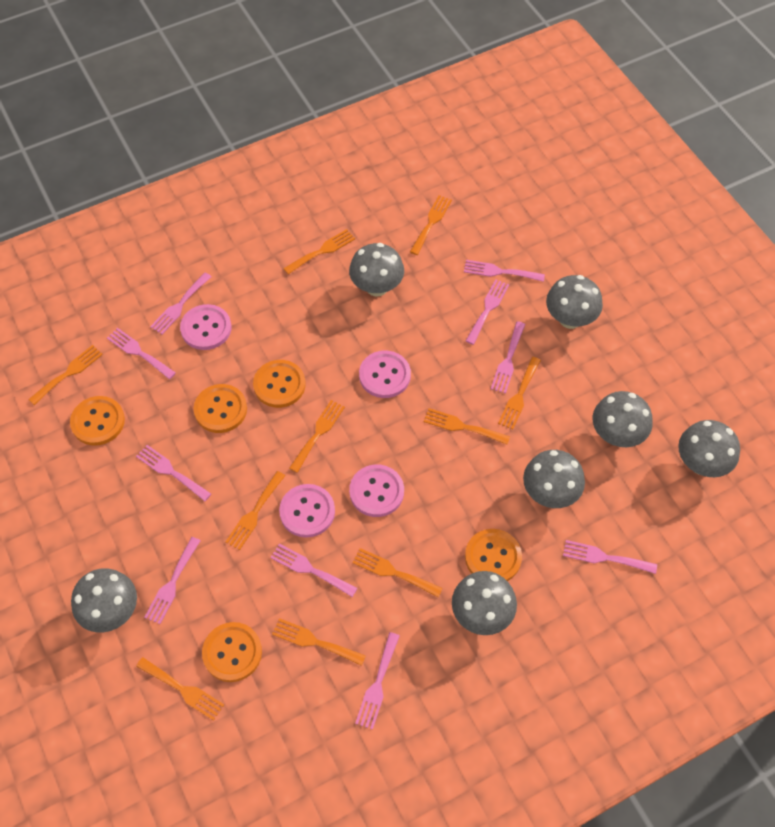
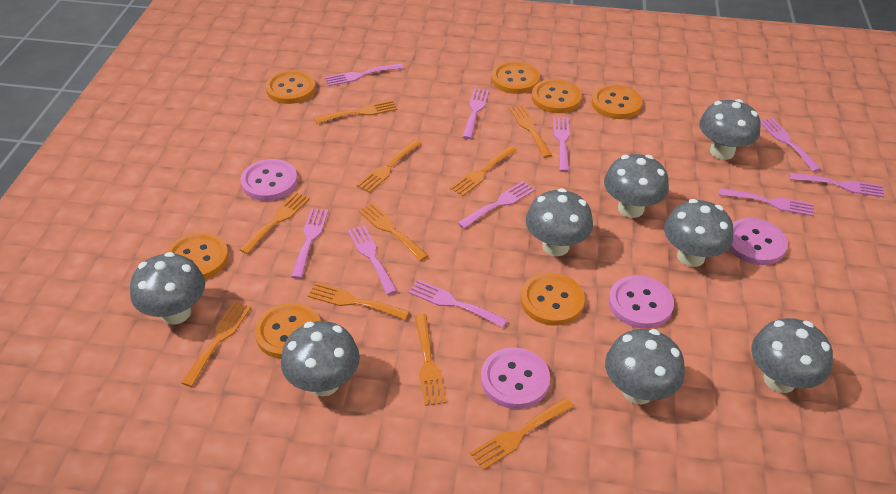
grey mushroom: 7 -> 8
orange button: 5 -> 7

